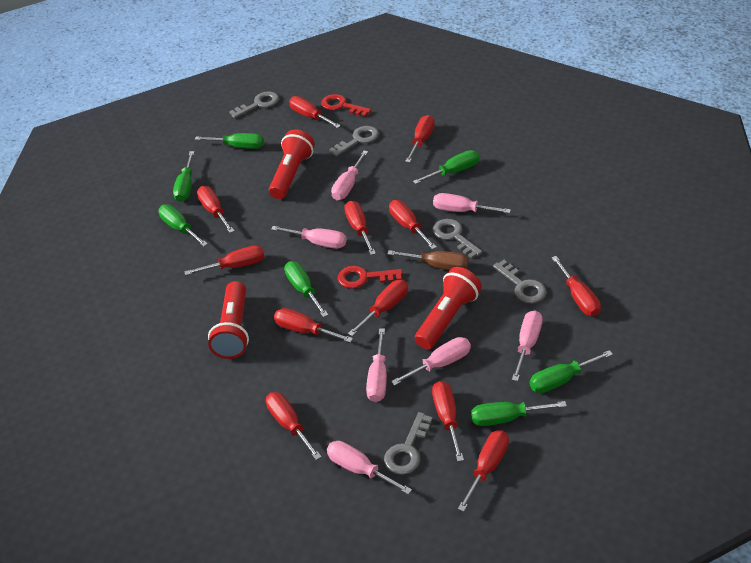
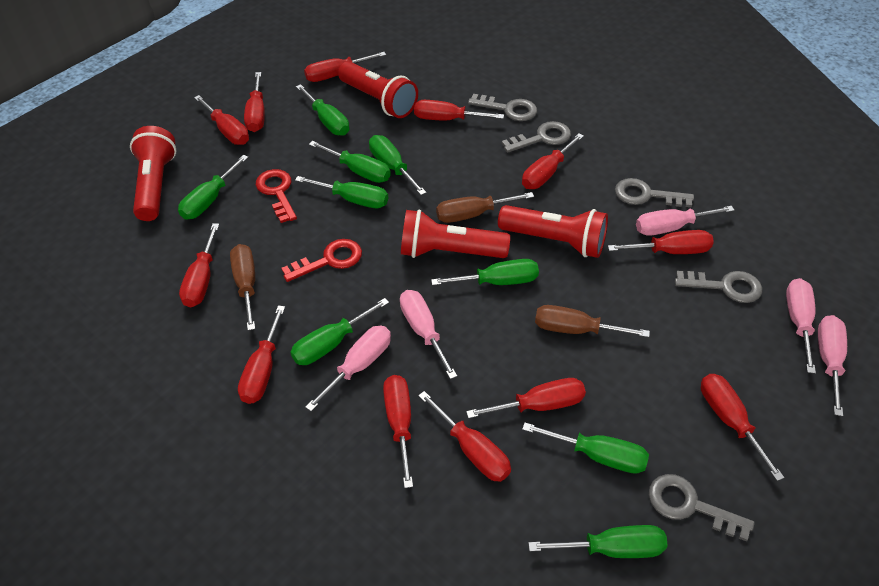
brown screwdriver: 1 -> 3
green screwdriver: 7 -> 9
pink screwdriver: 7 -> 5
red flashlight: 3 -> 4

